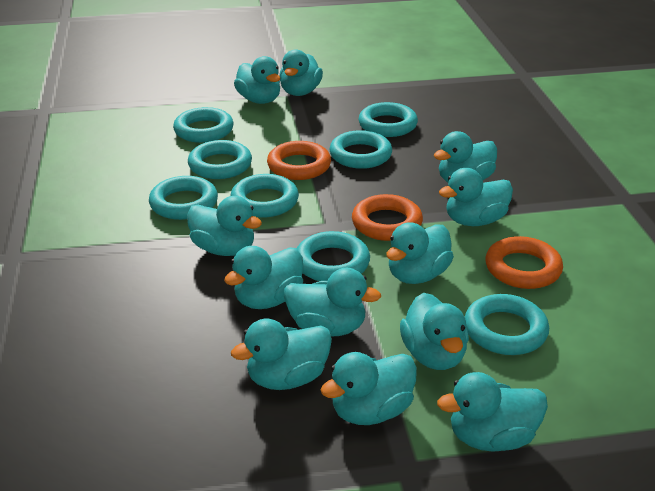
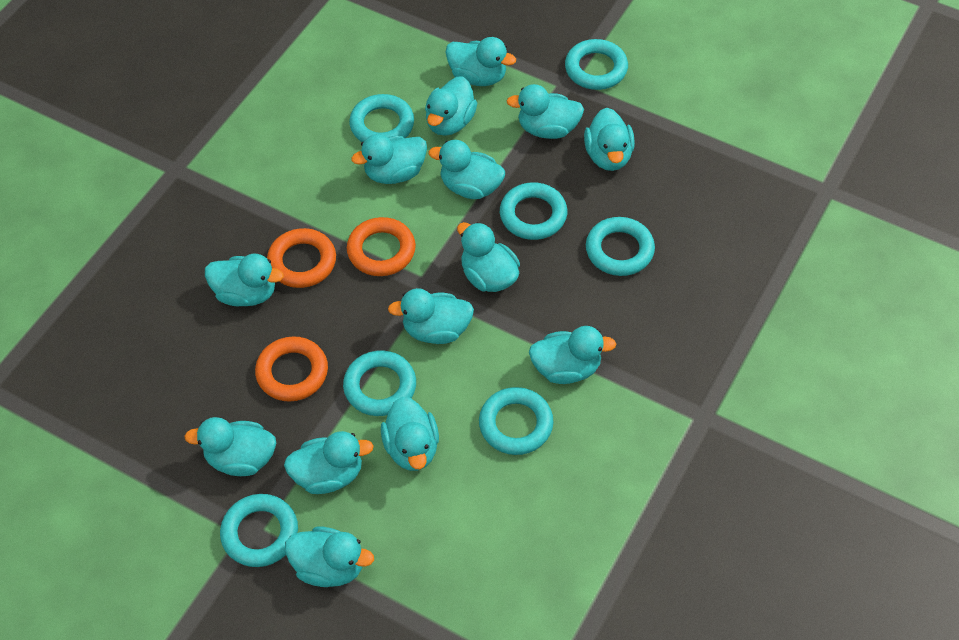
turquoise duck: 12 -> 14
turquoise ring: 8 -> 7

